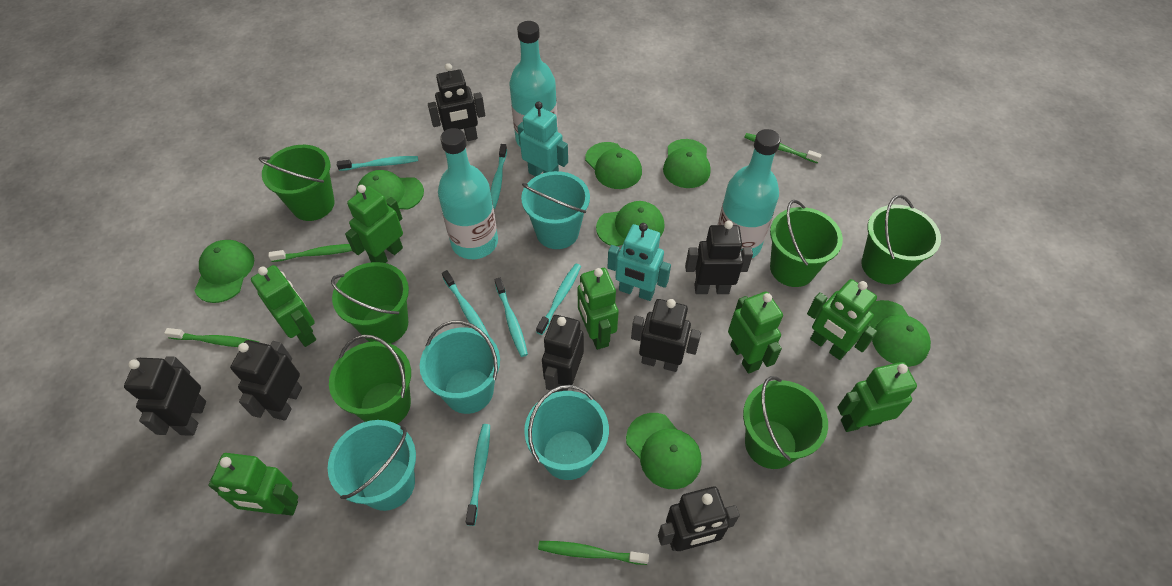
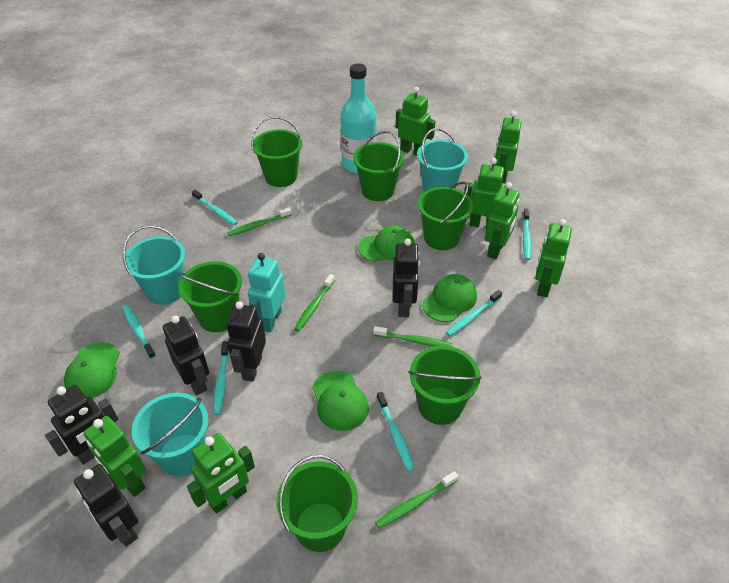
black robot: 7 -> 5
green cap: 7 -> 4
turquoise bottle: 3 -> 1
turquoise bucket: 4 -> 3
turquoise robot: 2 -> 1

